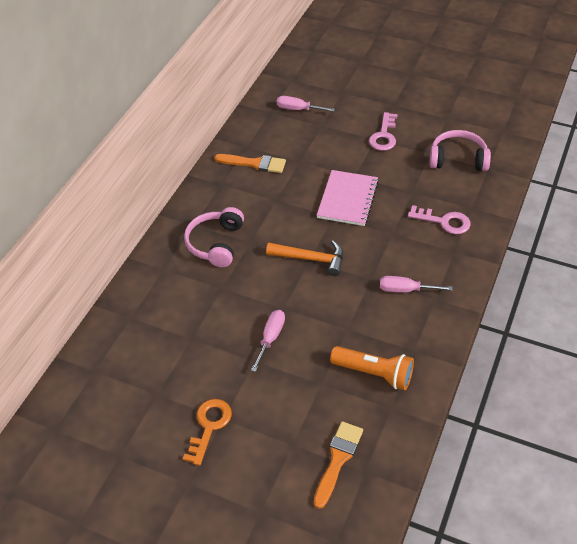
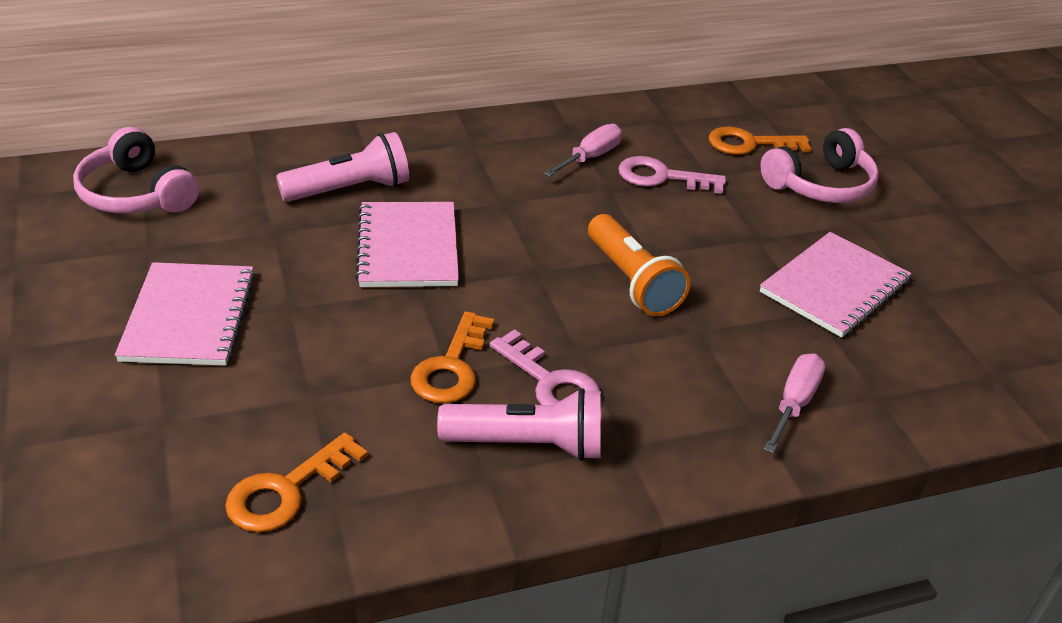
orange brush: 2 -> 0
orange hammer: 1 -> 0
orange key: 1 -> 3
pink flashlight: 0 -> 2
pink notebook: 1 -> 3
pink screwdriver: 3 -> 2

